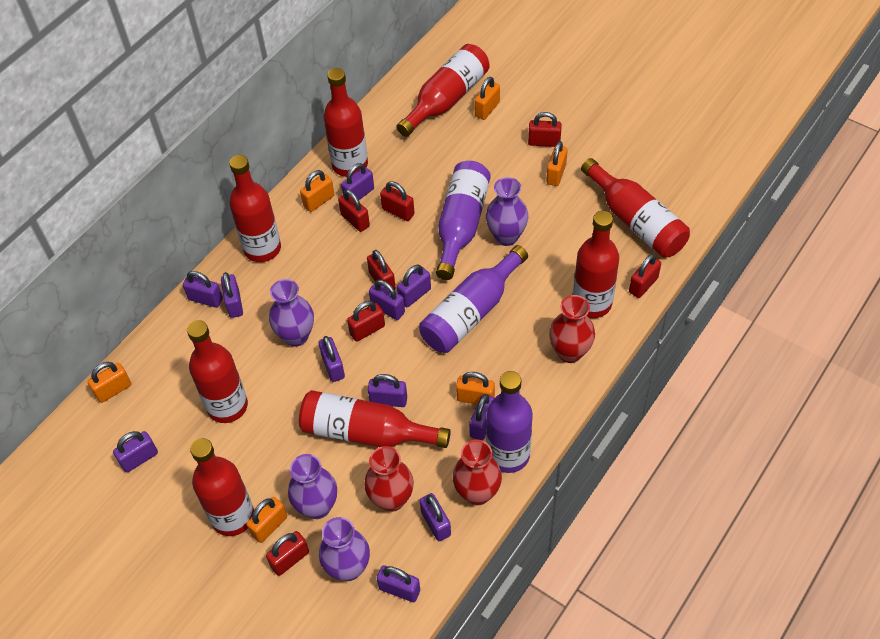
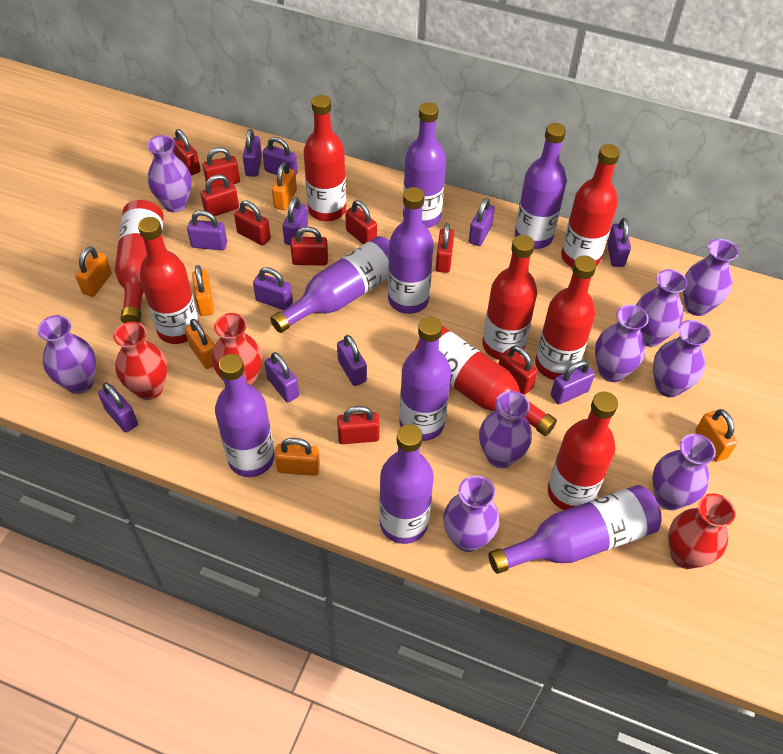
purple bottle: 3 -> 8
purple vase: 4 -> 9
red padlock: 7 -> 9

